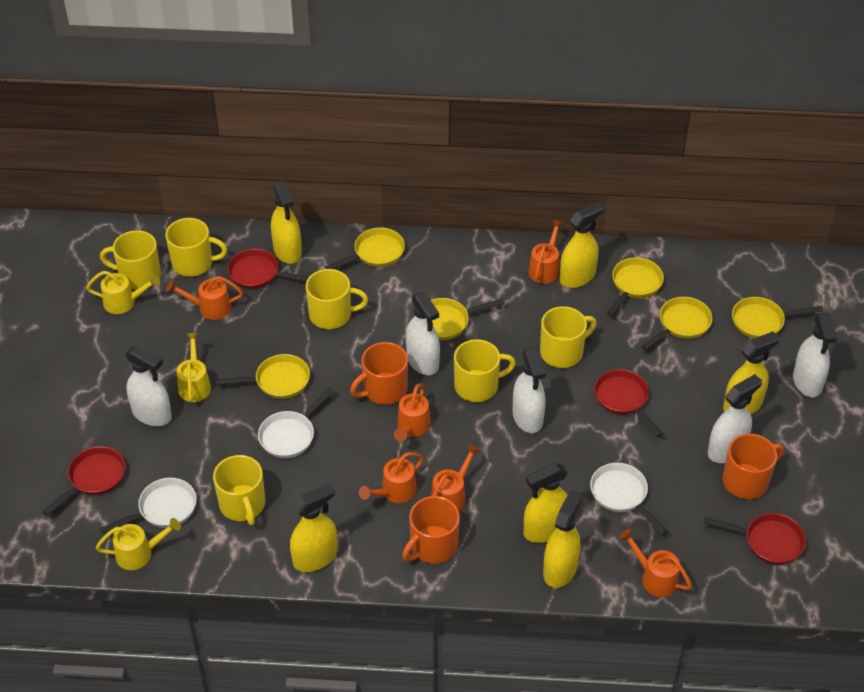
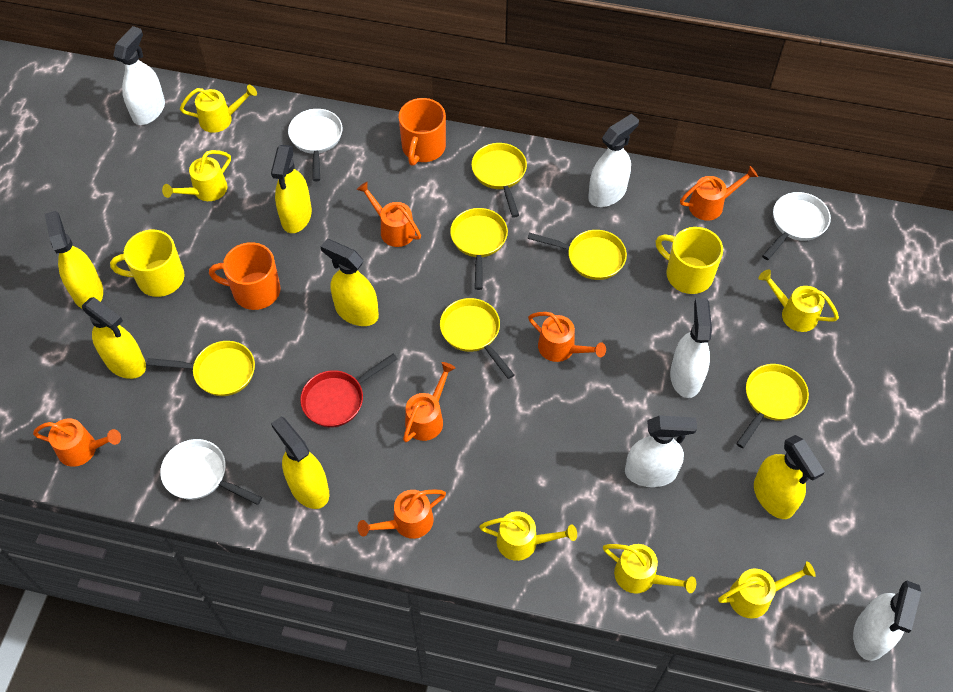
orange mug: 3 -> 2
red pan: 4 -> 1
yellow mug: 6 -> 2
yellow watering can: 3 -> 6

